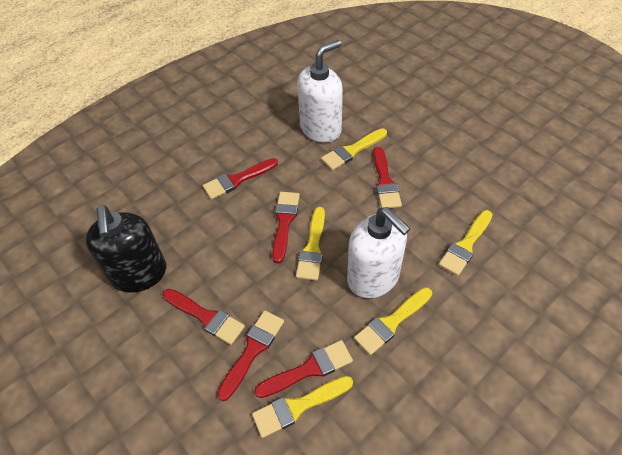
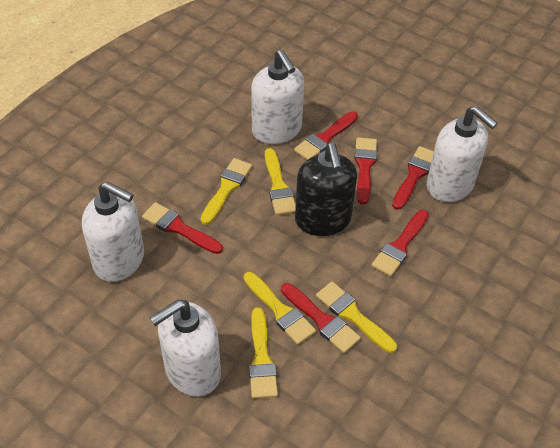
white soap dispenser: 2 -> 4

